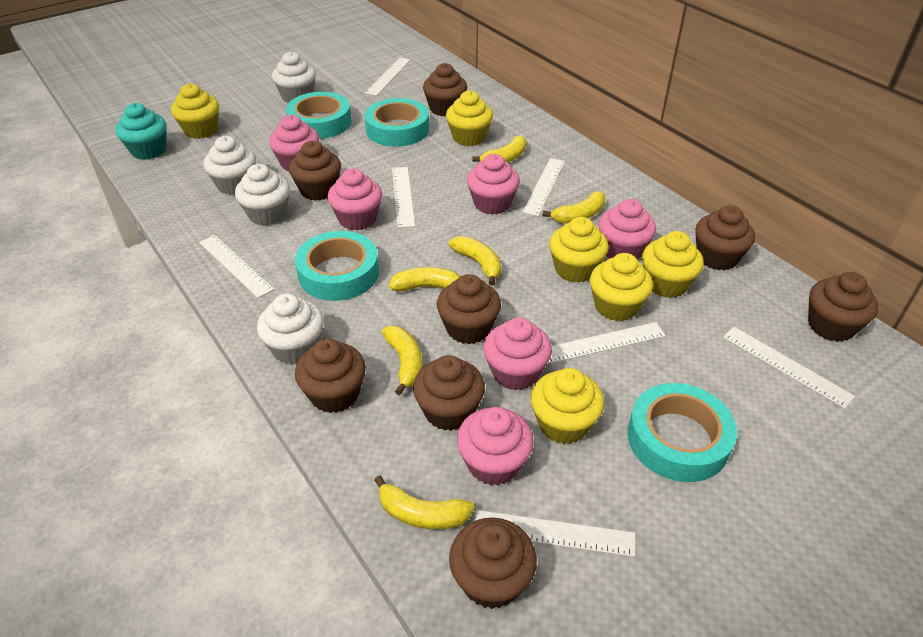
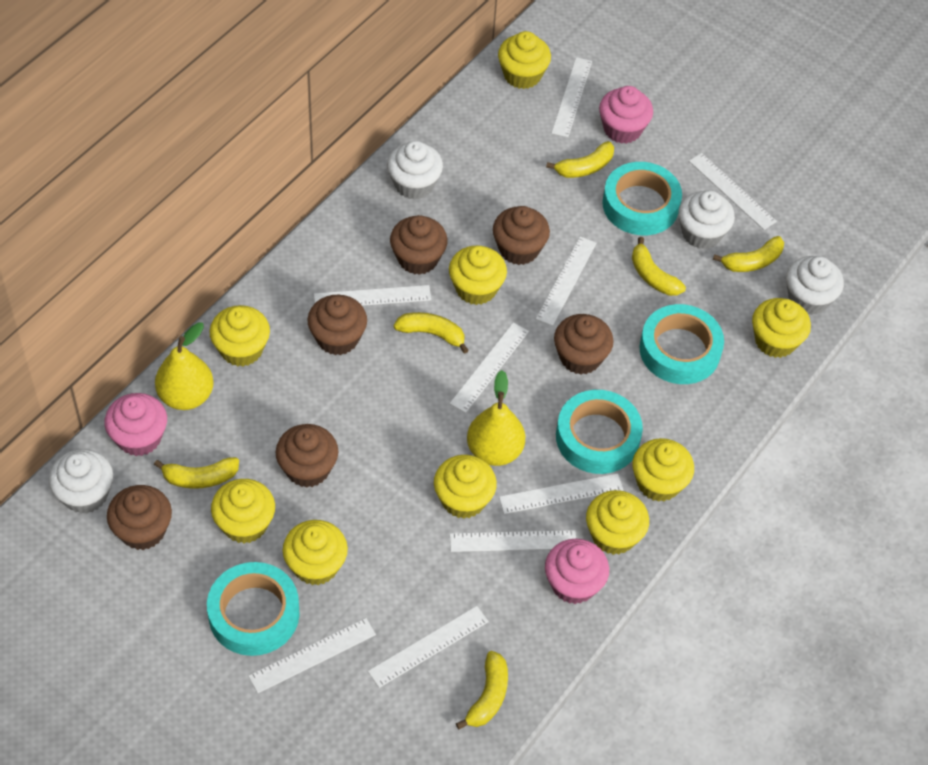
brown cupcake: 8 -> 6
pink cupcake: 6 -> 3
turquoise cupcake: 1 -> 0
white ruler: 7 -> 9
yellow cupcake: 6 -> 9
yellow pear: 0 -> 2

